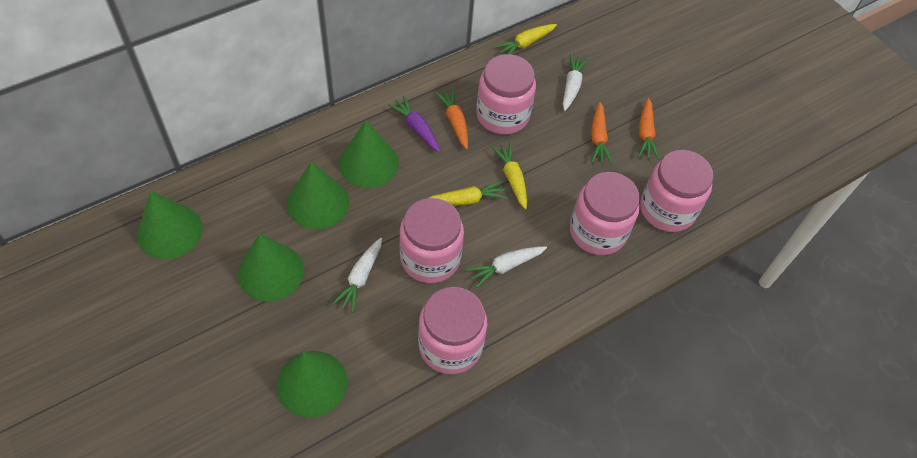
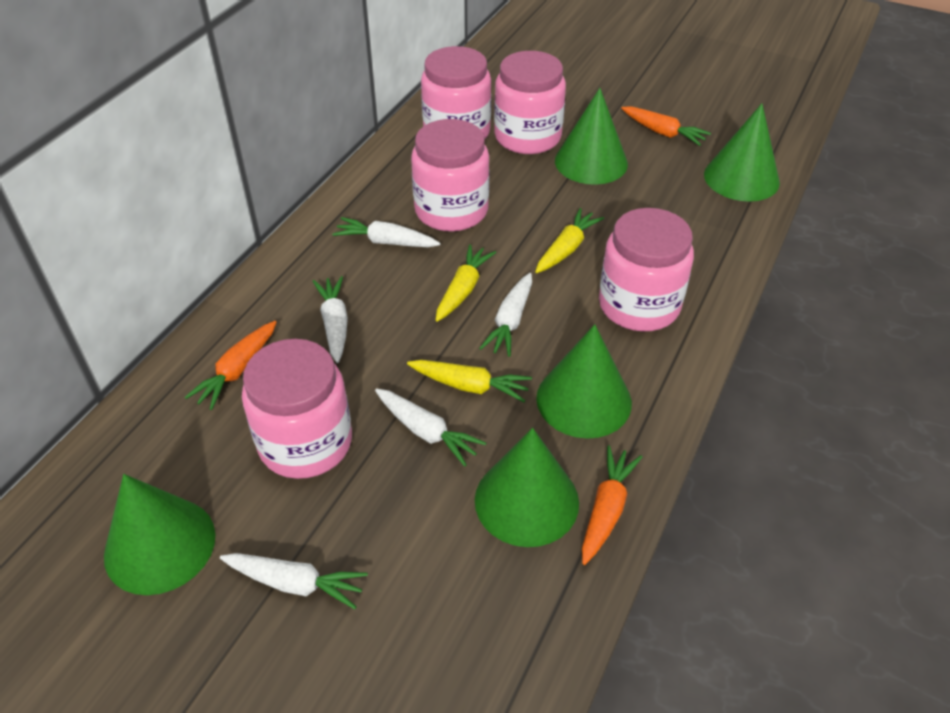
purple carrot: 1 -> 0
white carrot: 3 -> 5

